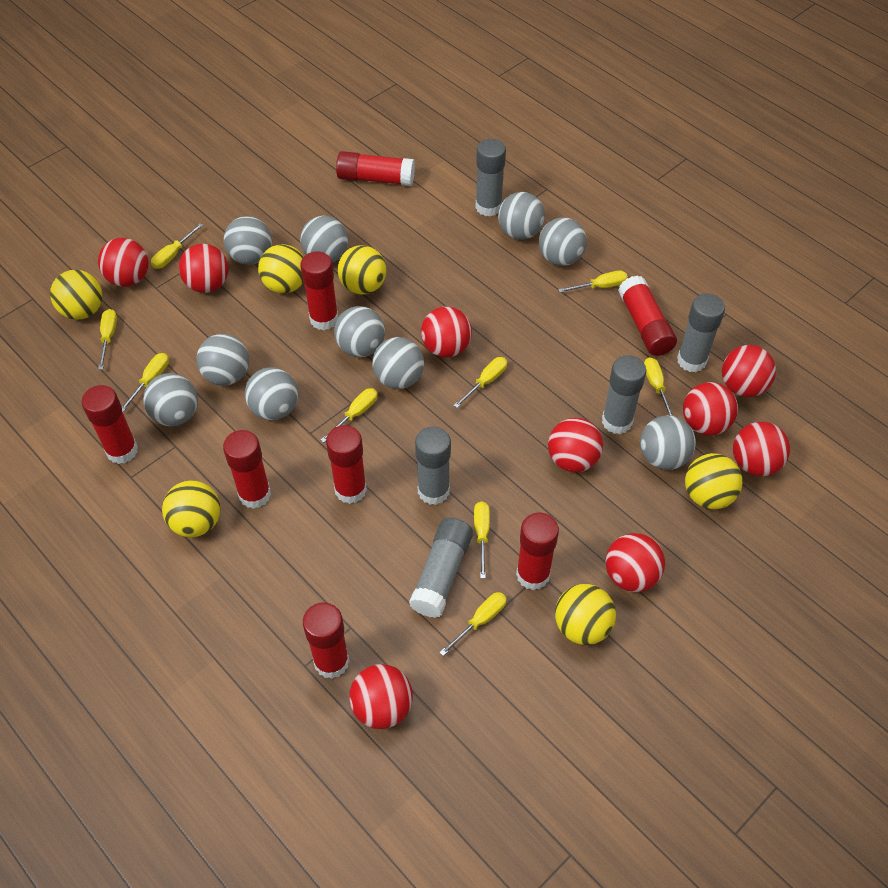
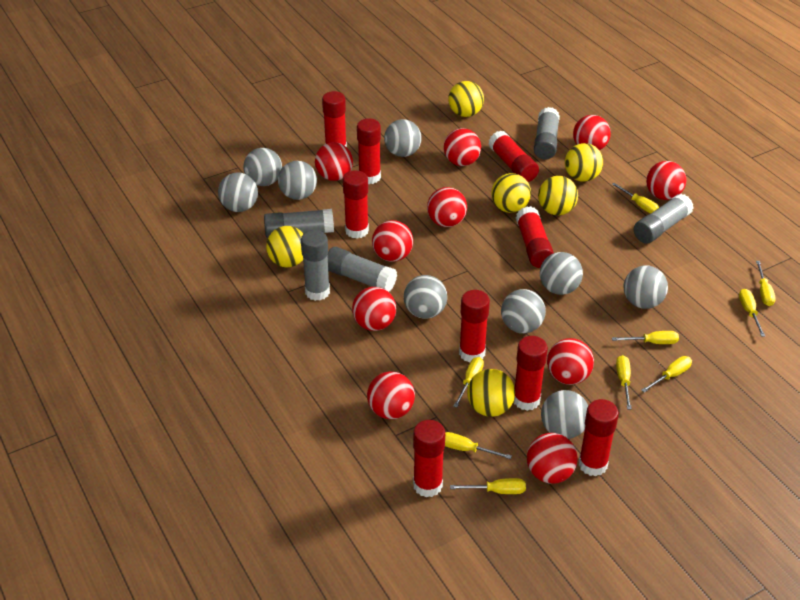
grey ball: 10 -> 9
red ball: 9 -> 10
red glue stick: 8 -> 9

